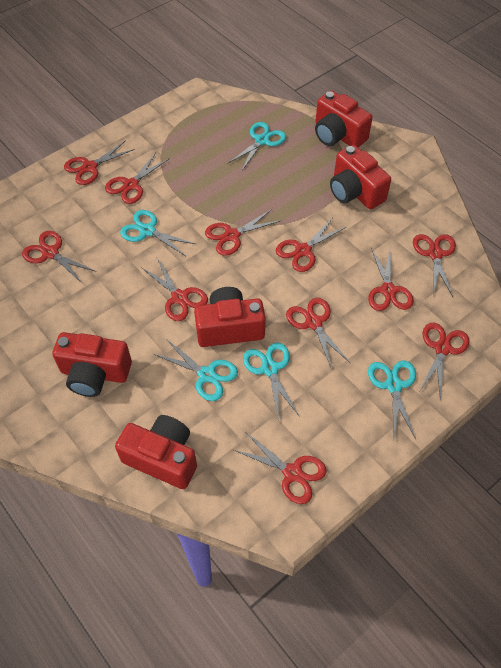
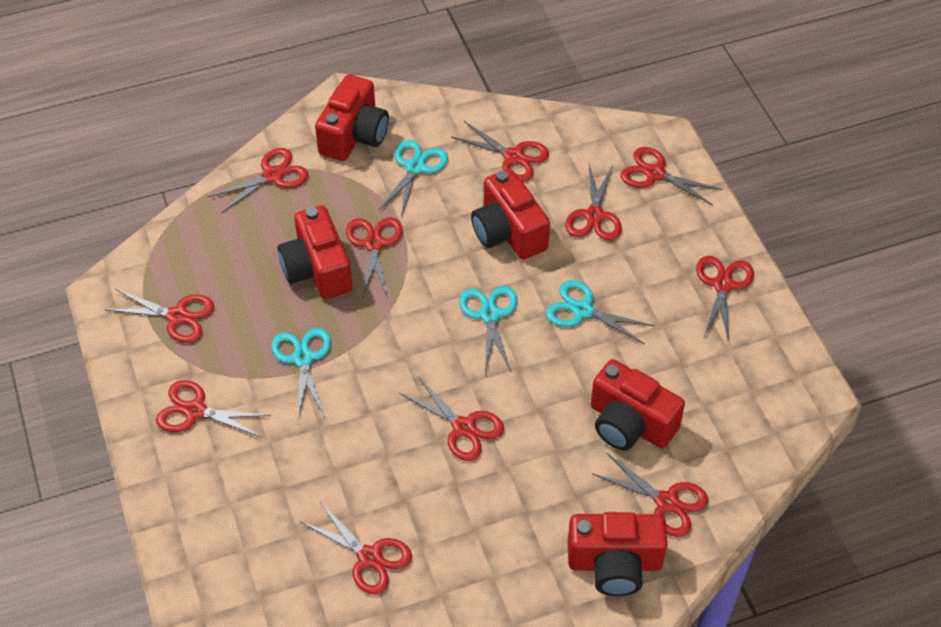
turquoise scissors: 5 -> 4

